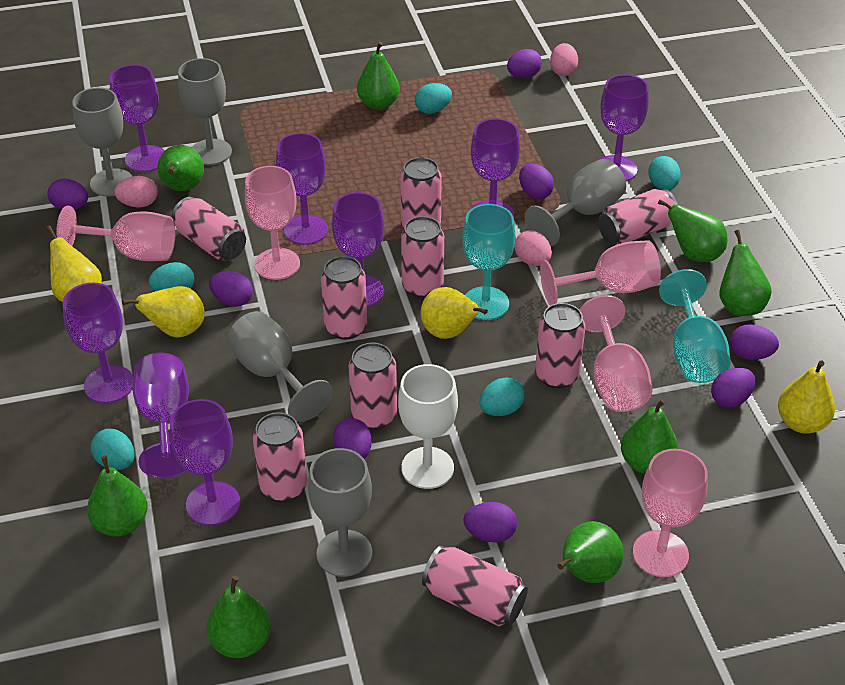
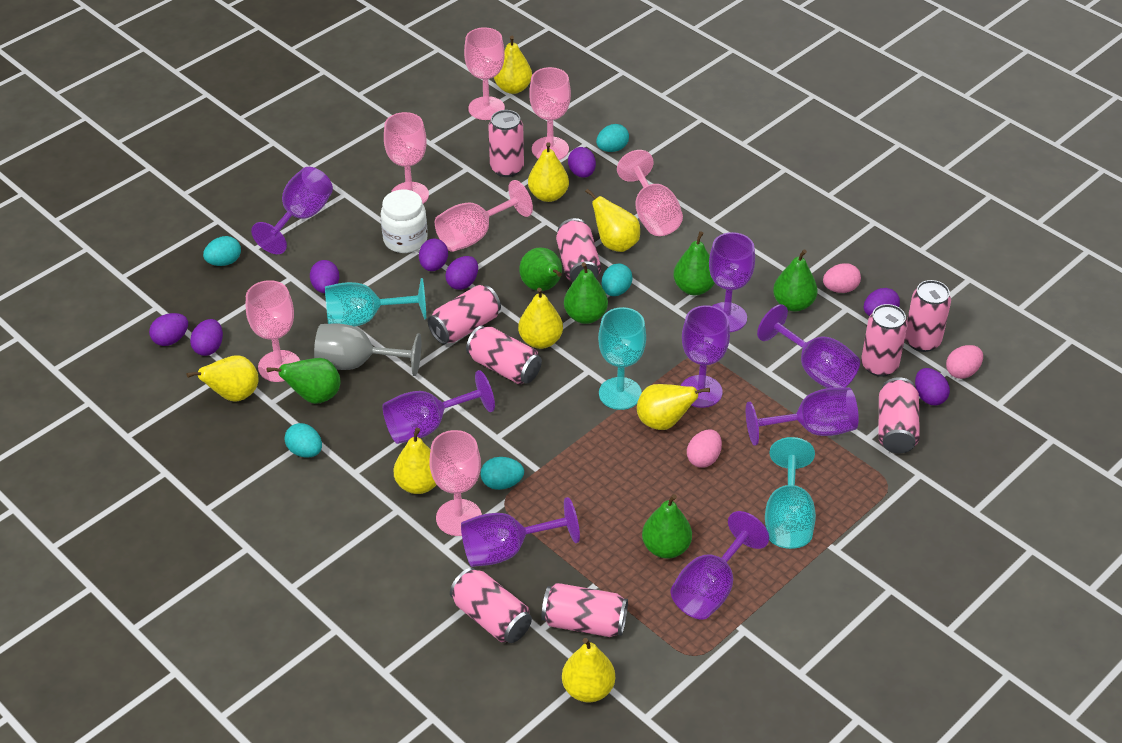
green pear: 8 -> 6
grey goblet: 5 -> 1
pink goblet: 5 -> 7
turquoise goblet: 2 -> 3
white goblet: 1 -> 0
white jar: 0 -> 1
yellow pear: 4 -> 8

